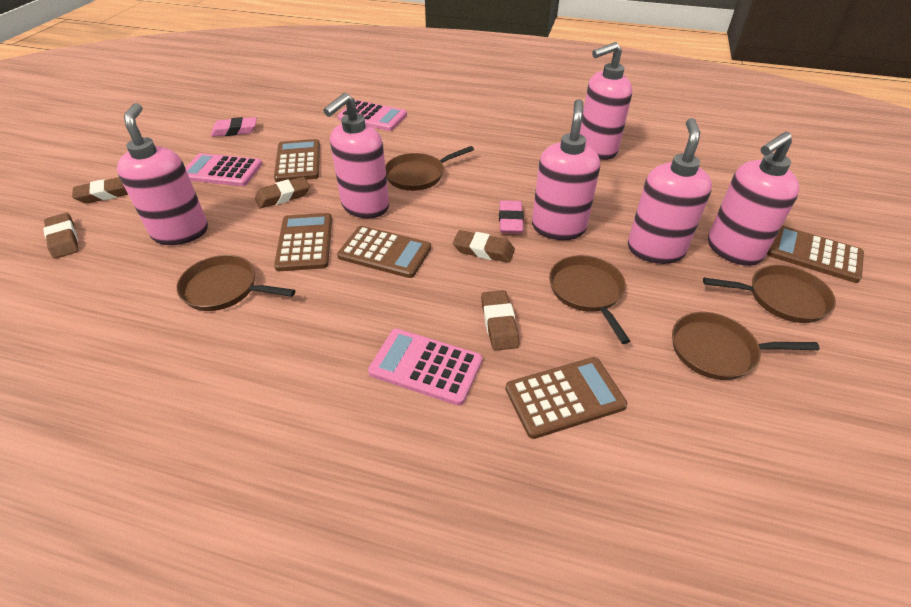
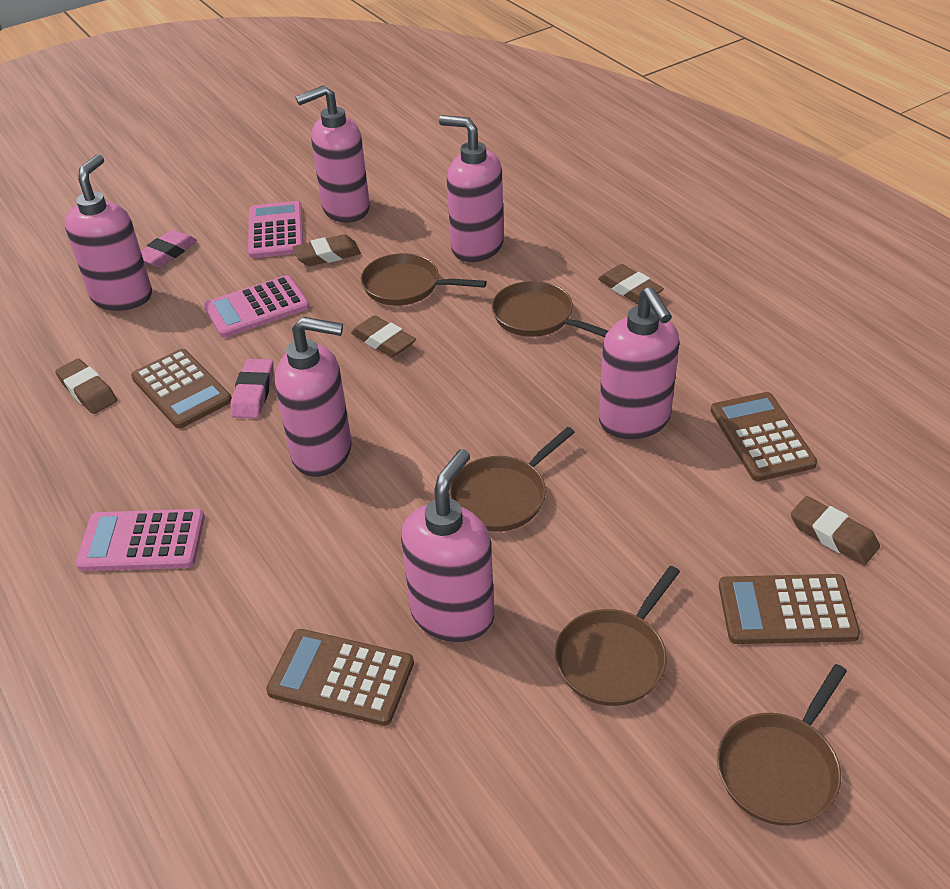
brown calculator: 5 -> 4

